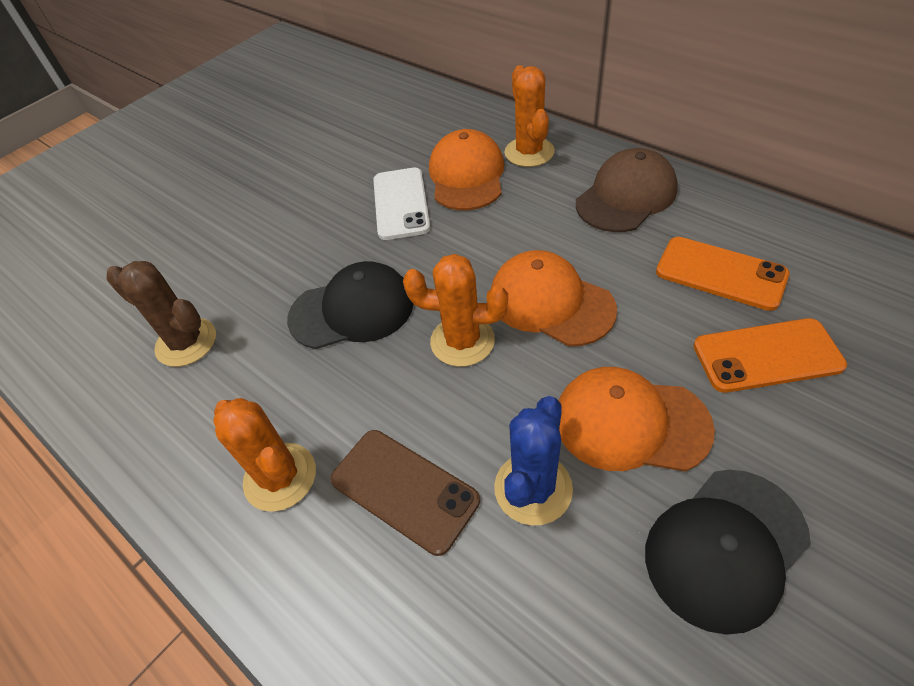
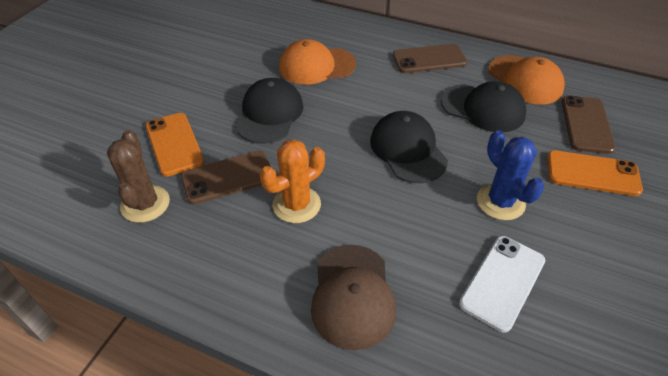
black cap: 2 -> 3
brown phone: 1 -> 3
orange cactus: 3 -> 1
orange cap: 3 -> 2

